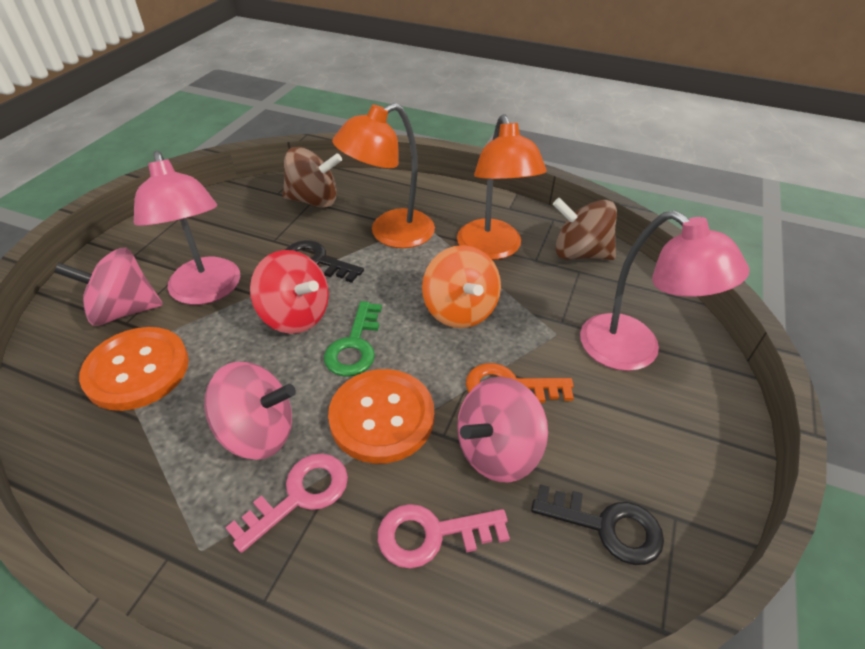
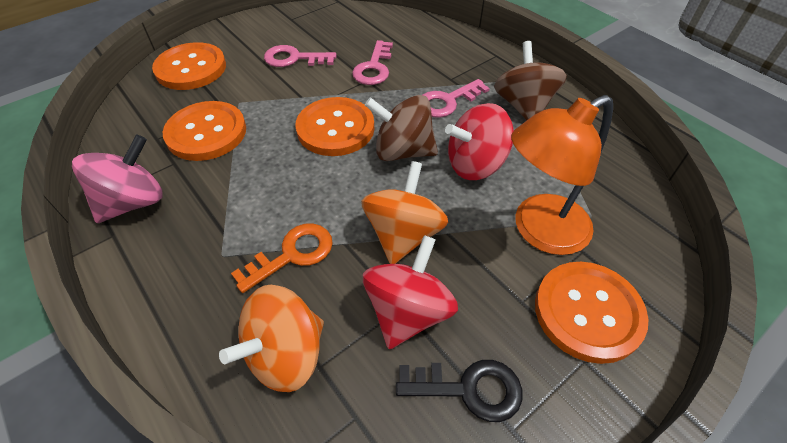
black key: 2 -> 1
green key: 1 -> 0
orange button: 2 -> 4
orange lamp: 2 -> 1
orange spinning top: 1 -> 2
pink key: 2 -> 3
pink lamp: 2 -> 0
pink spinning top: 3 -> 1
red spinning top: 1 -> 2

